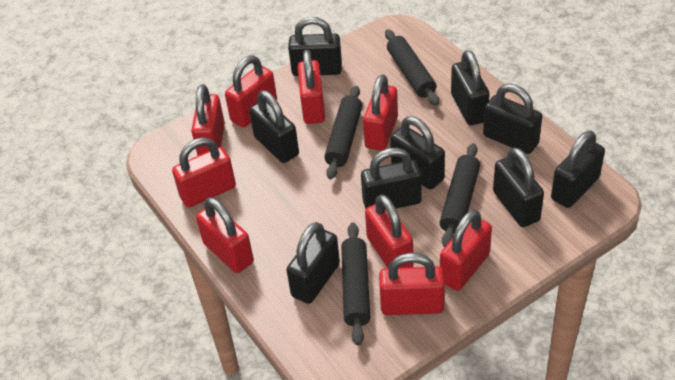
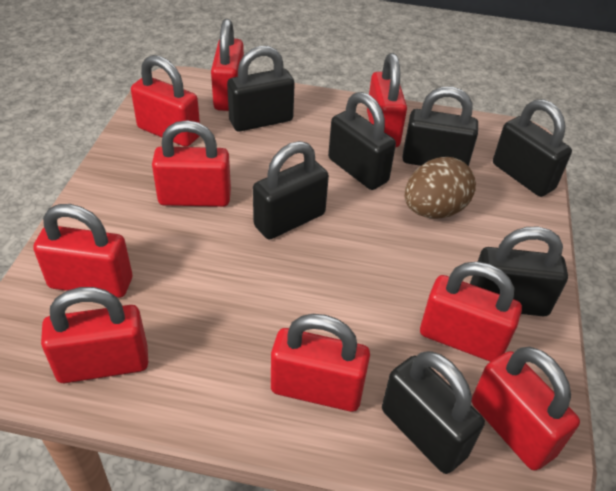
black padlock: 9 -> 7
black rolling pin: 4 -> 0
brown egg: 0 -> 1

